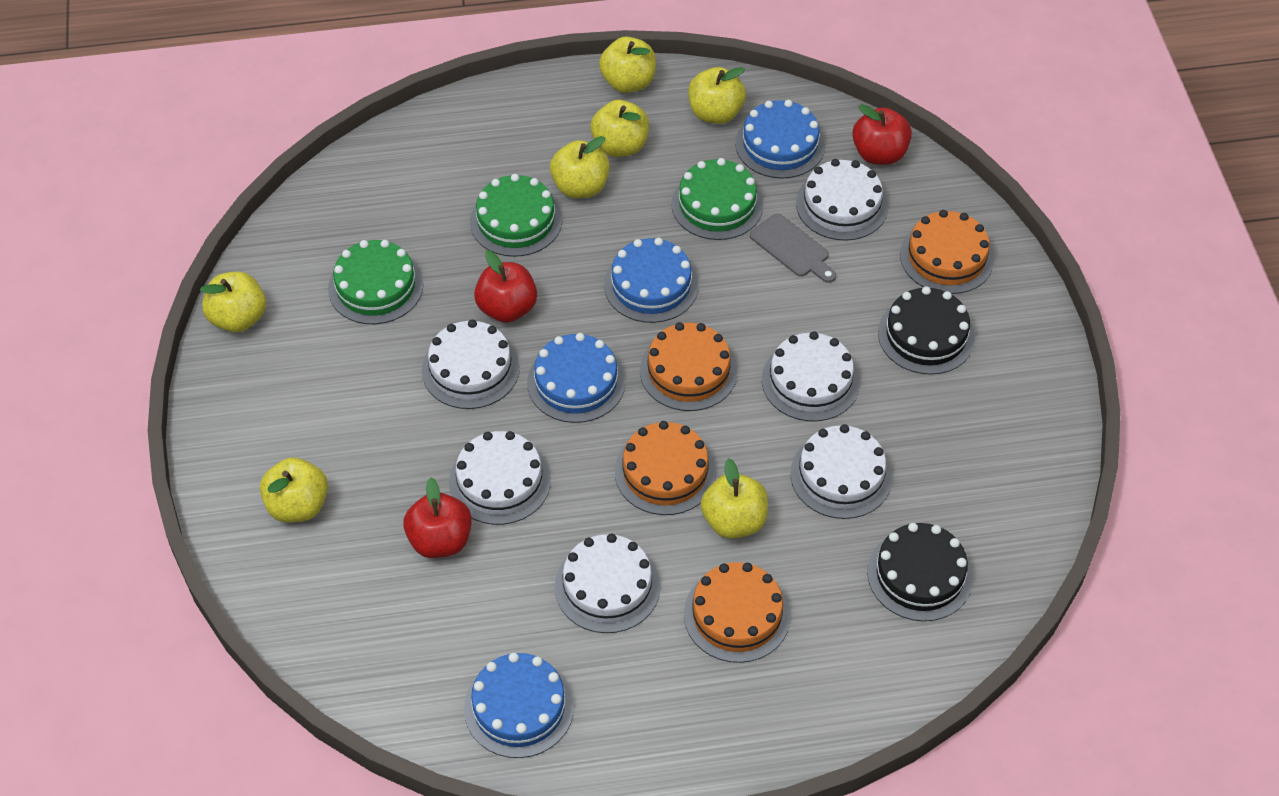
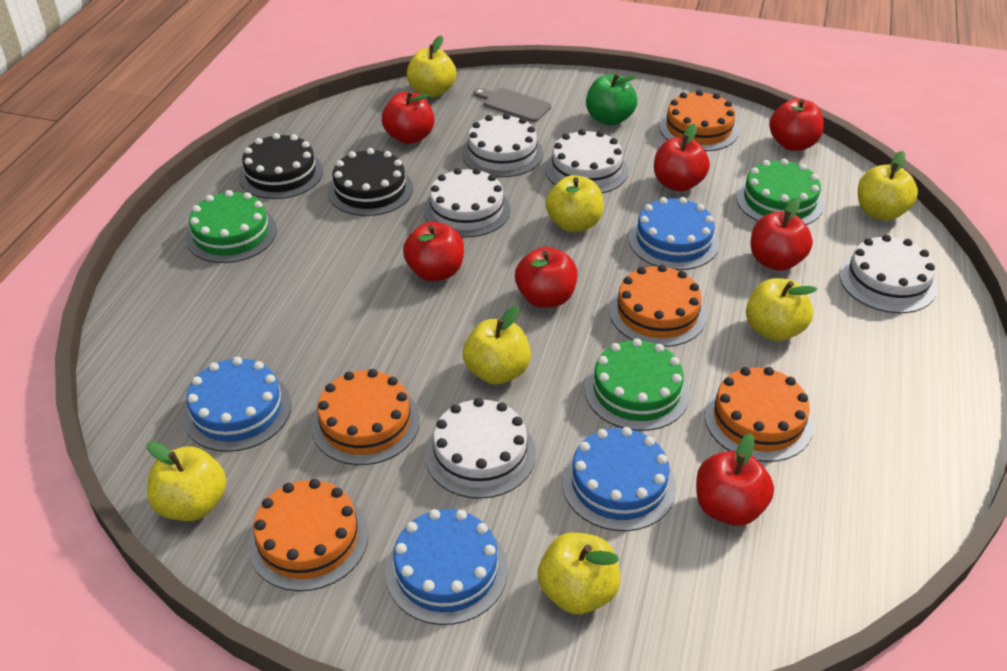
green apple: 0 -> 1
orange cake: 4 -> 5
red apple: 3 -> 7
white cake: 6 -> 5

